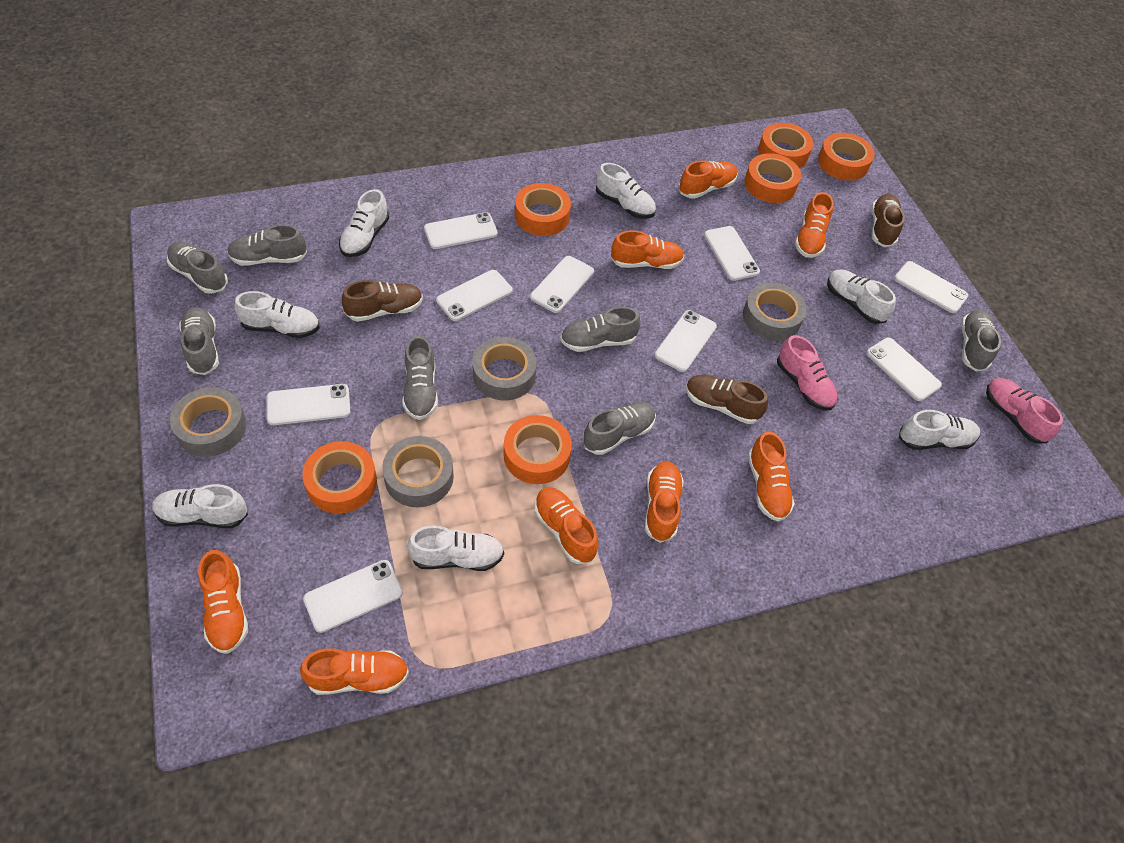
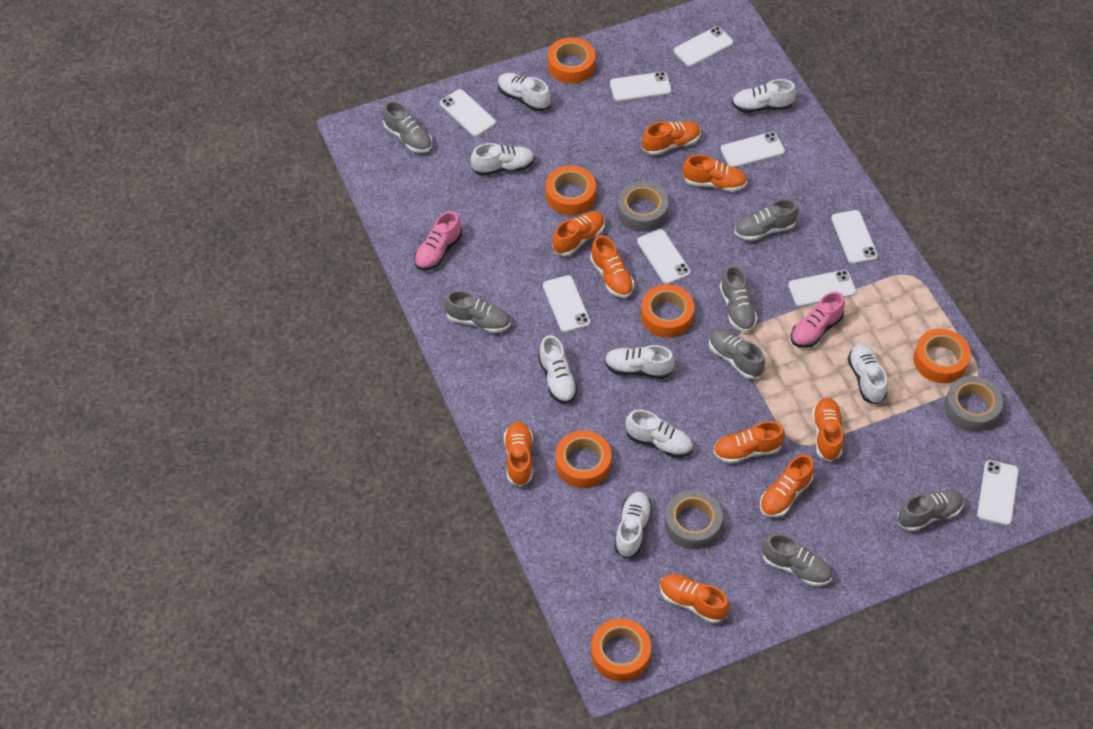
brown shoe: 3 -> 0
grey tape: 4 -> 3
orange shoe: 8 -> 9
white shoe: 7 -> 8

